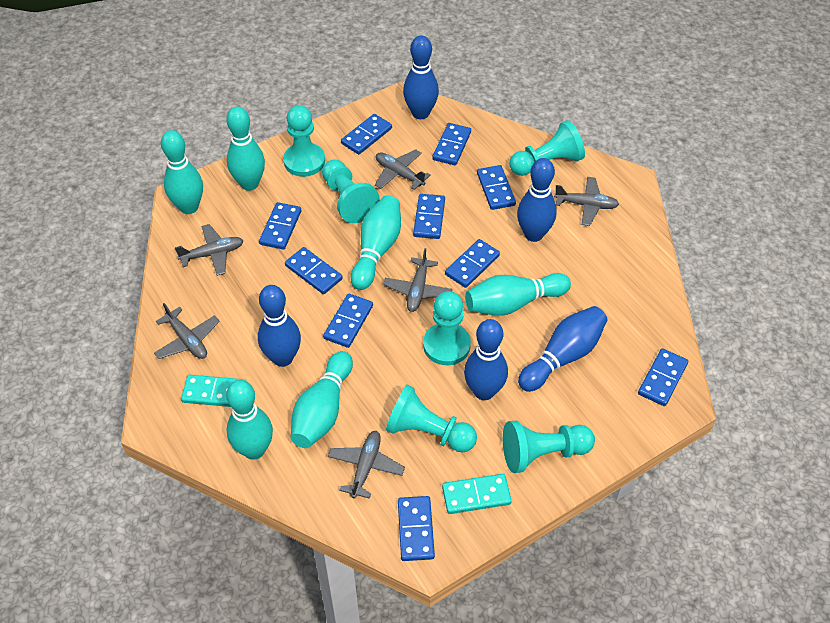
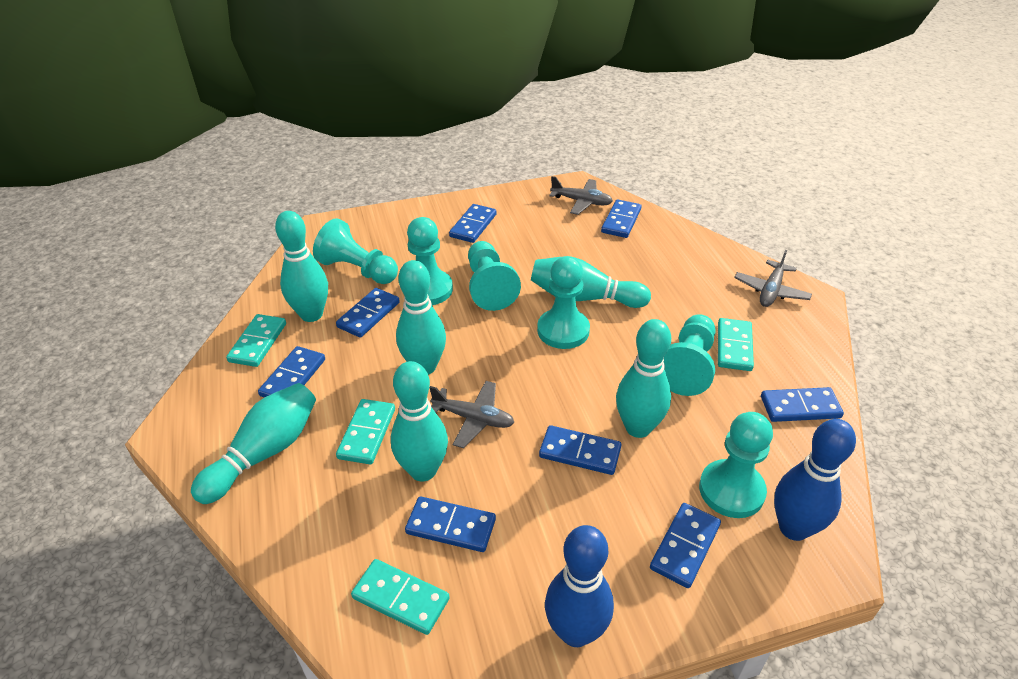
blue bowling pin: 5 -> 2
blue domino: 10 -> 8
grey plane: 6 -> 3
turquoise domino: 2 -> 4

